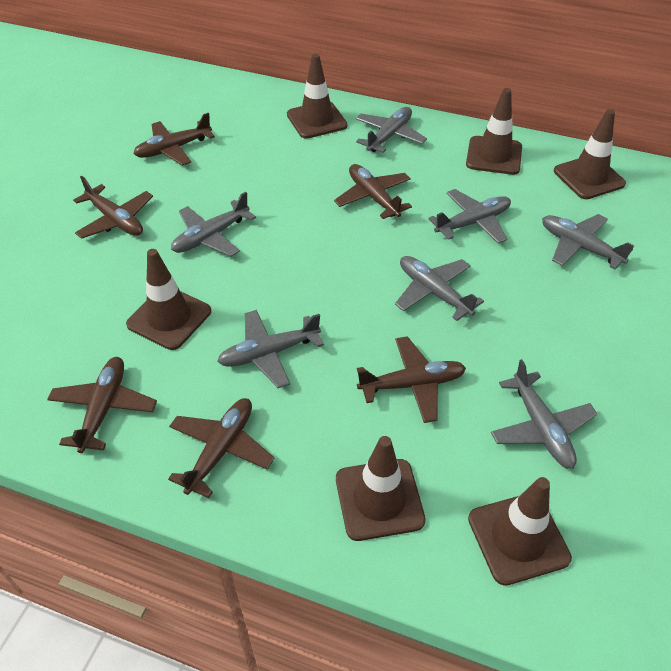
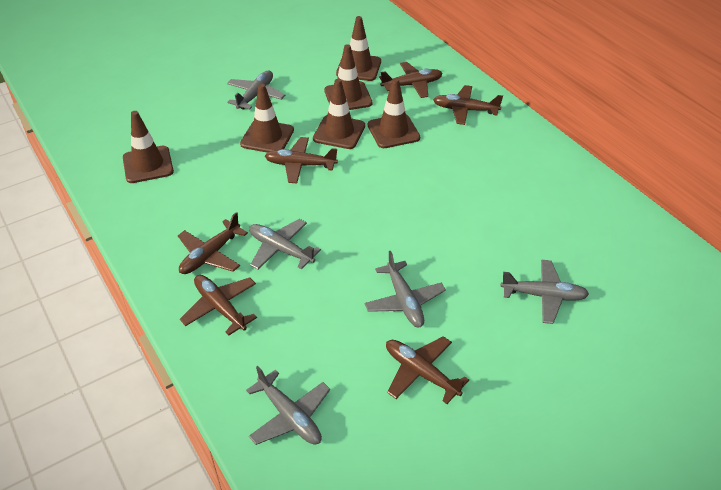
grey plane: 7 -> 5

